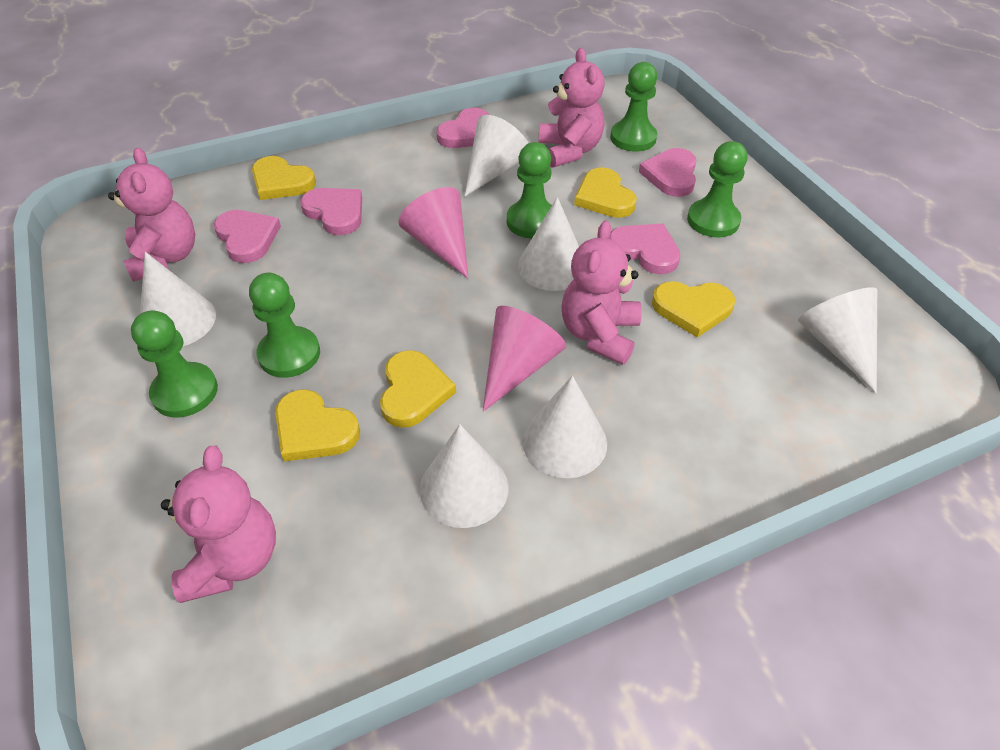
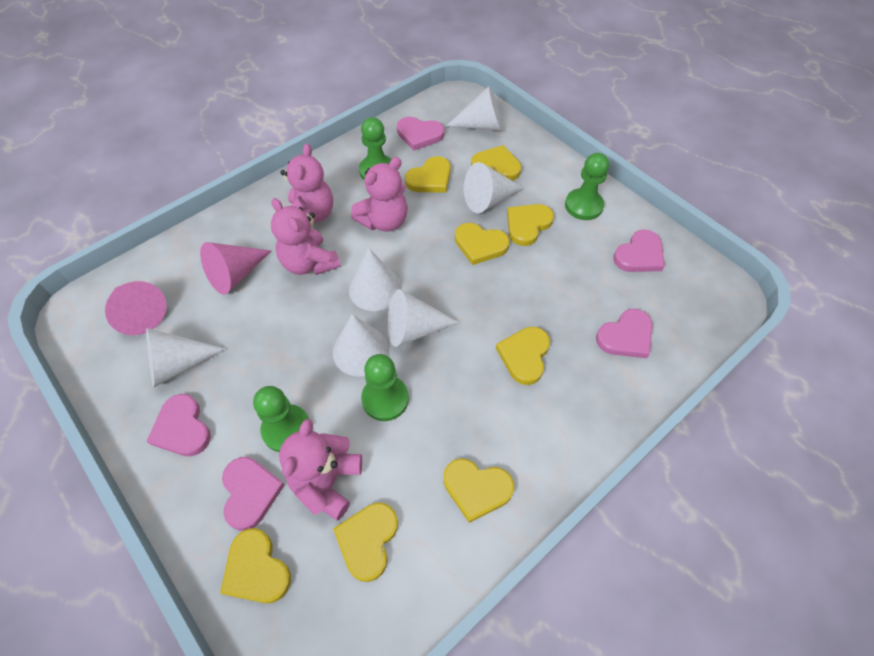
green pawn: 5 -> 4
yellow heart: 5 -> 8

